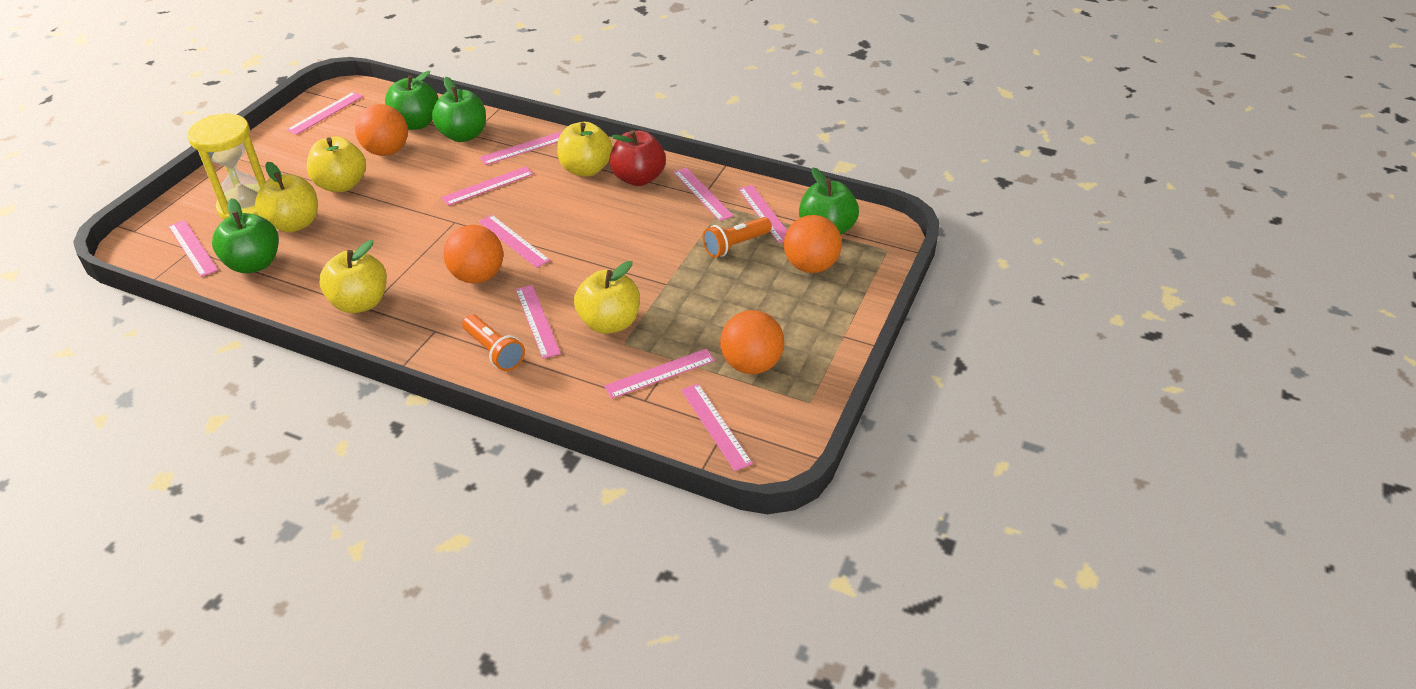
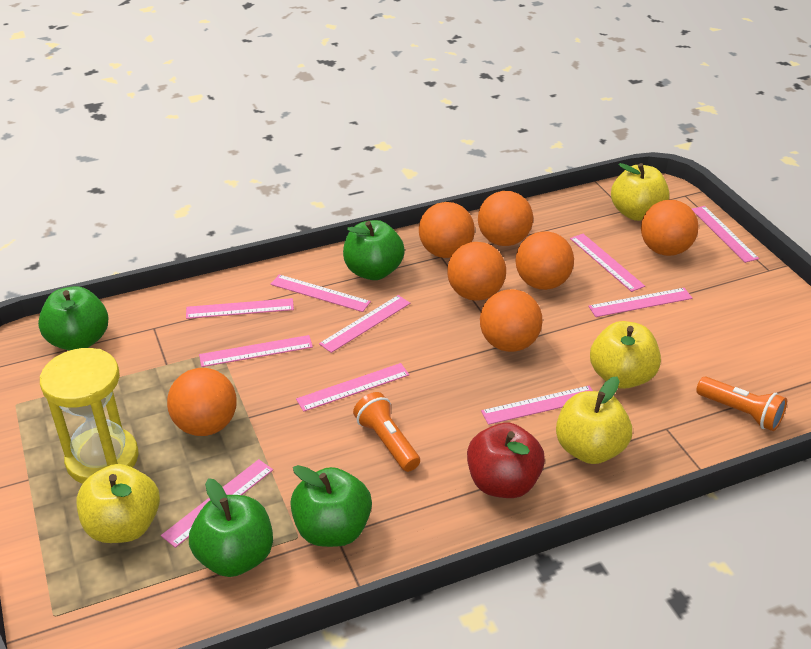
orange ball: 4 -> 7
yellow apple: 5 -> 4

